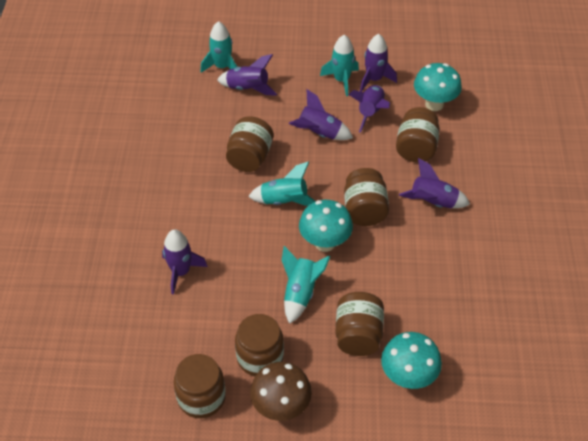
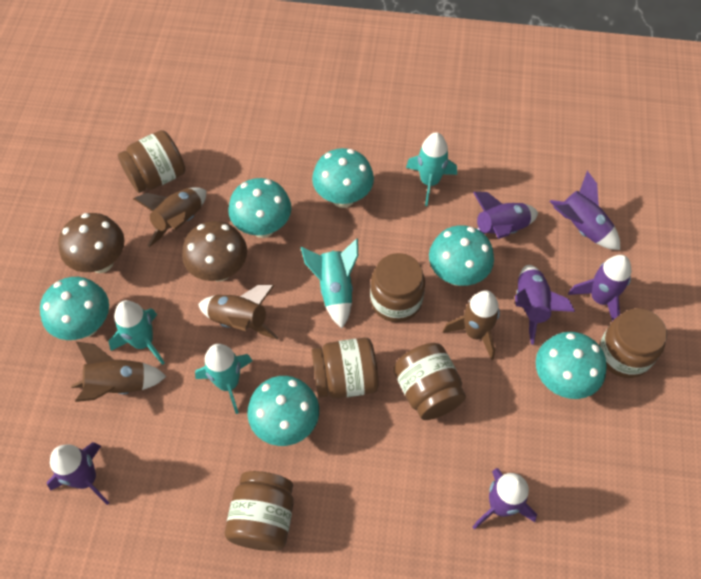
brown mushroom: 1 -> 2
brown rocket: 0 -> 4
turquoise mushroom: 3 -> 6

